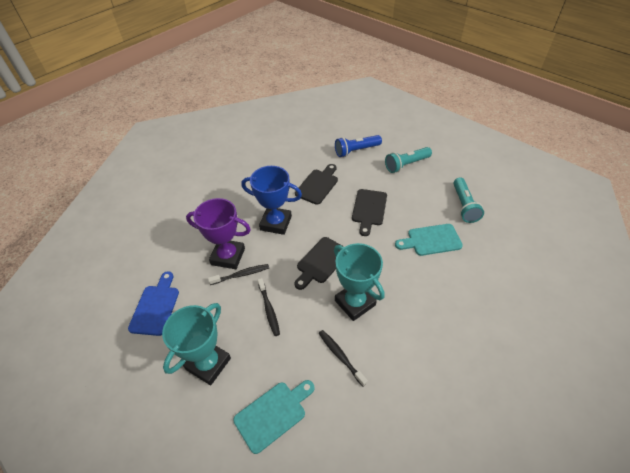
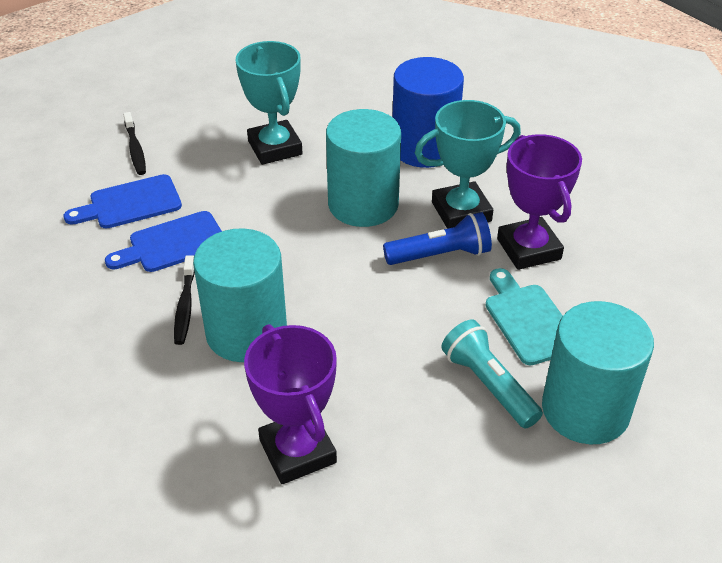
black cutting board: 3 -> 0
black toothbrush: 3 -> 2
blue cutting board: 1 -> 2
blue cylinder: 0 -> 1
blue trophy: 1 -> 0
purple trophy: 1 -> 2
turquoise cutting board: 2 -> 1
turquoise cylinder: 0 -> 3
turquoise flashlight: 2 -> 1

